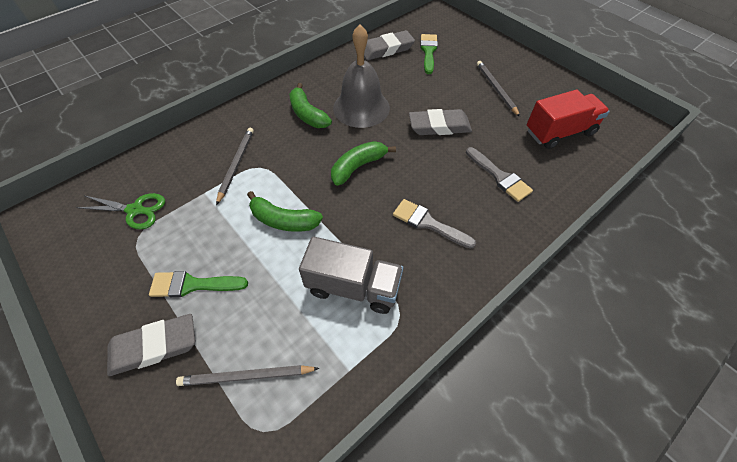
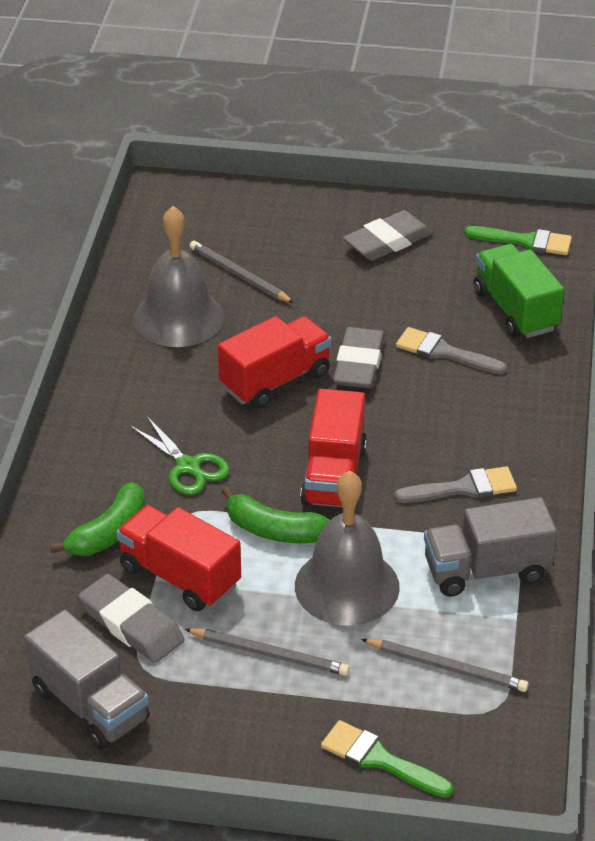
green banana: 3 -> 2
green truck: 0 -> 1
grey bell: 1 -> 2
grey truck: 1 -> 2
red truck: 1 -> 3

